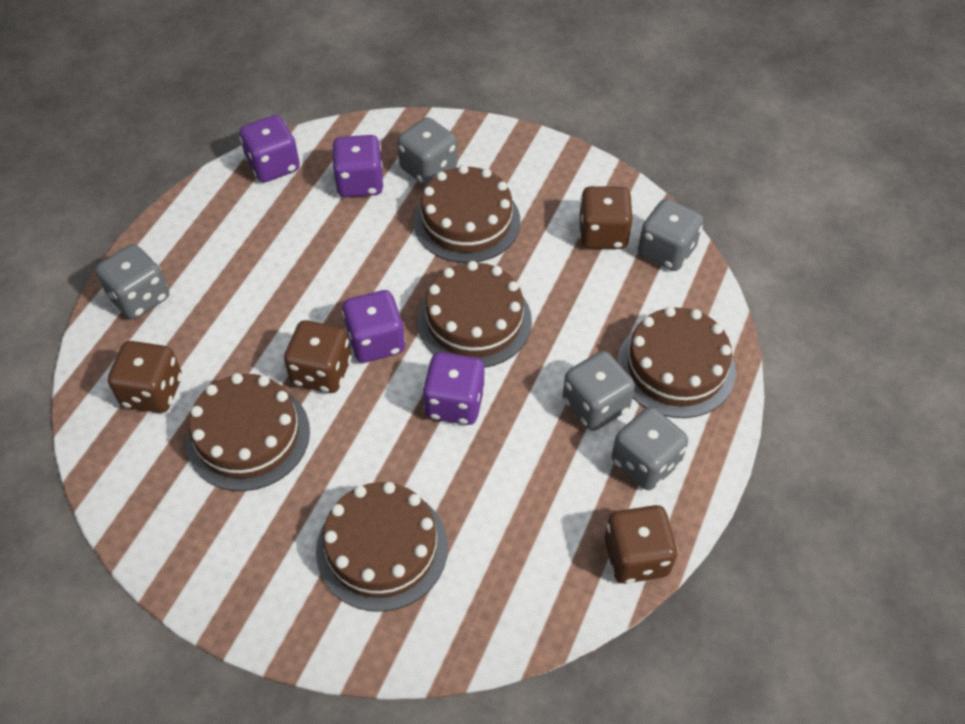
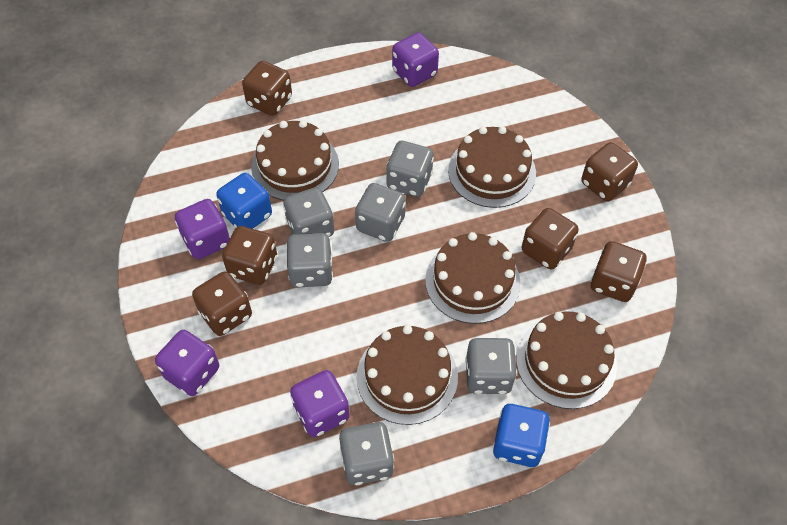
blue dice: 0 -> 2
brown dice: 4 -> 6
grey dice: 5 -> 6

